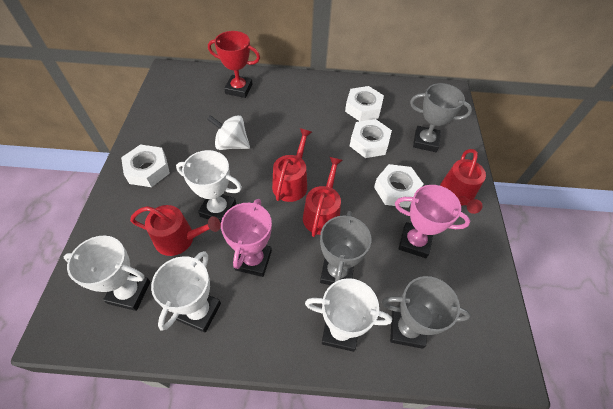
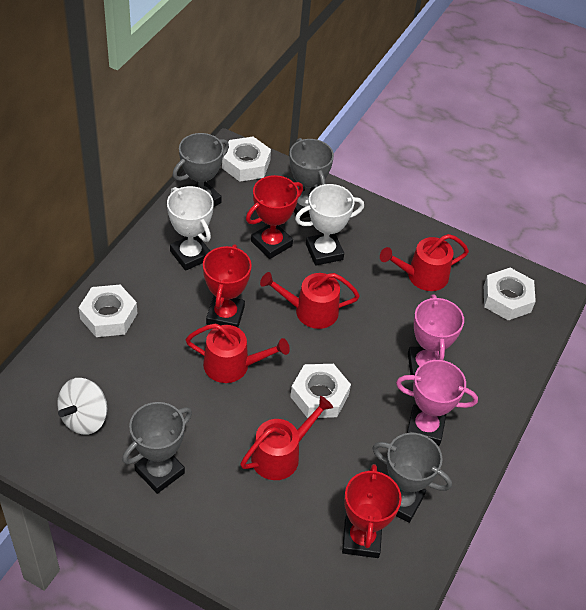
grey trophy: 3 -> 4
red trophy: 1 -> 3
white trophy: 4 -> 2

